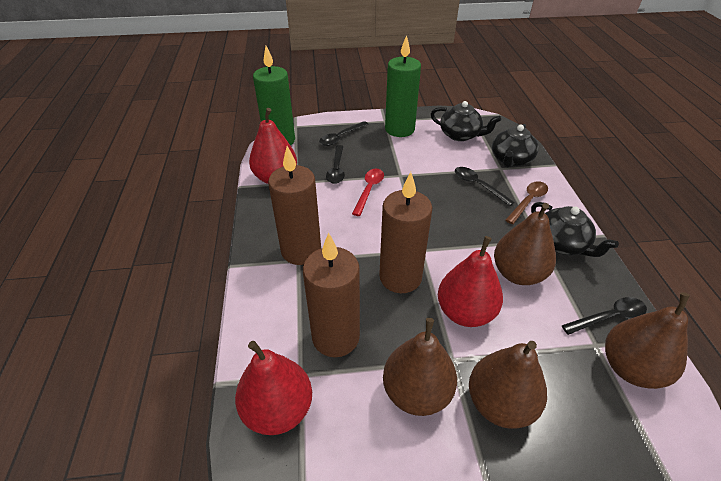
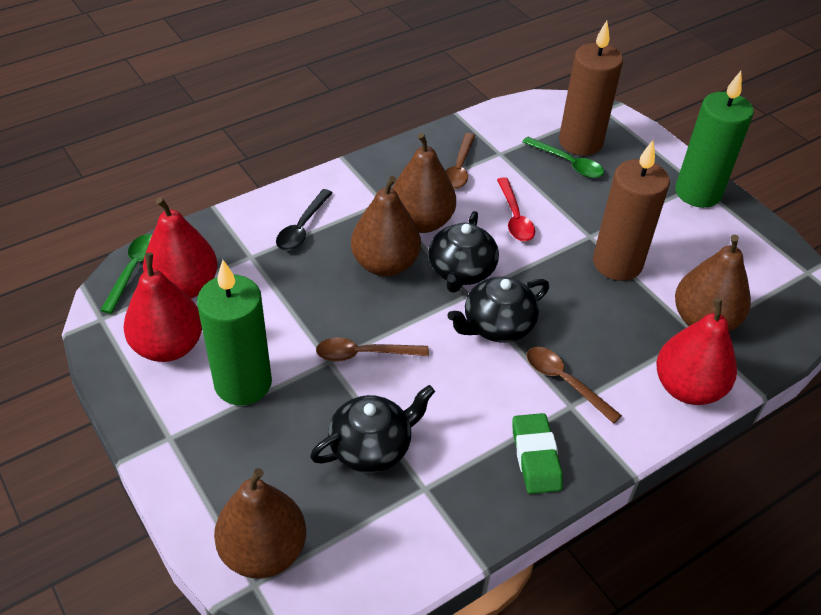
black spoon: 4 -> 1
brown candle: 3 -> 2
brown spoon: 1 -> 3
green eraser: 0 -> 1
green spoon: 0 -> 2

